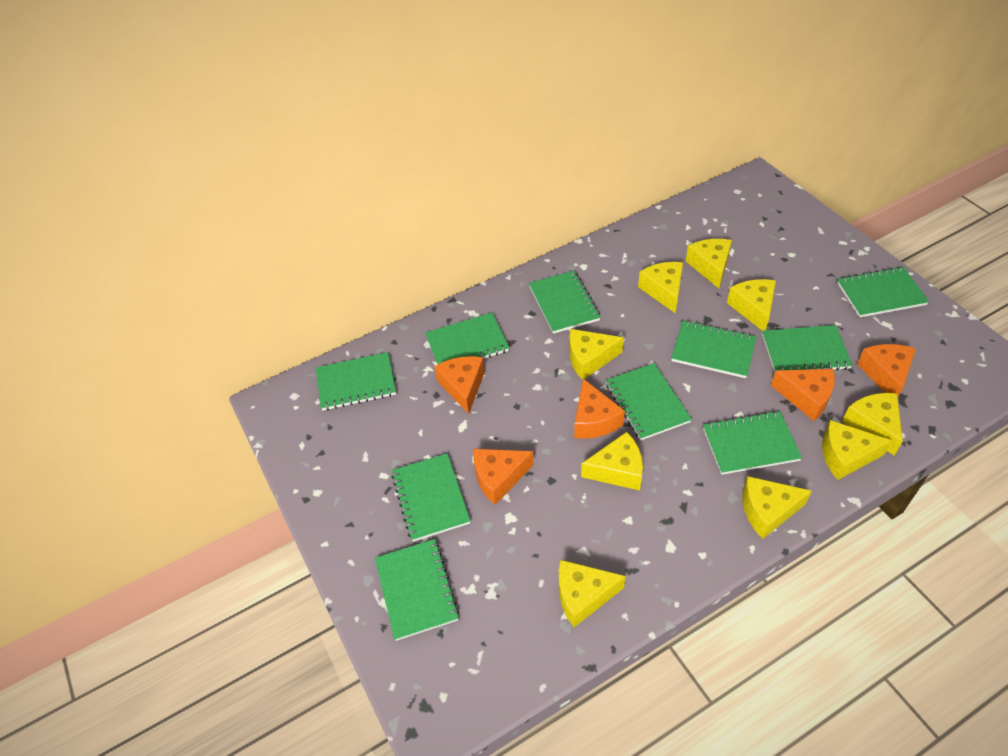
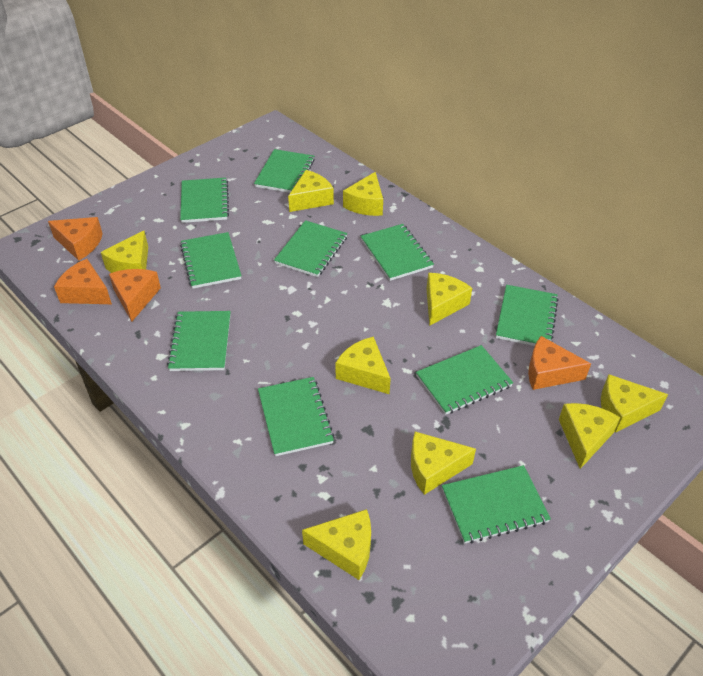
orange cheese: 5 -> 4

